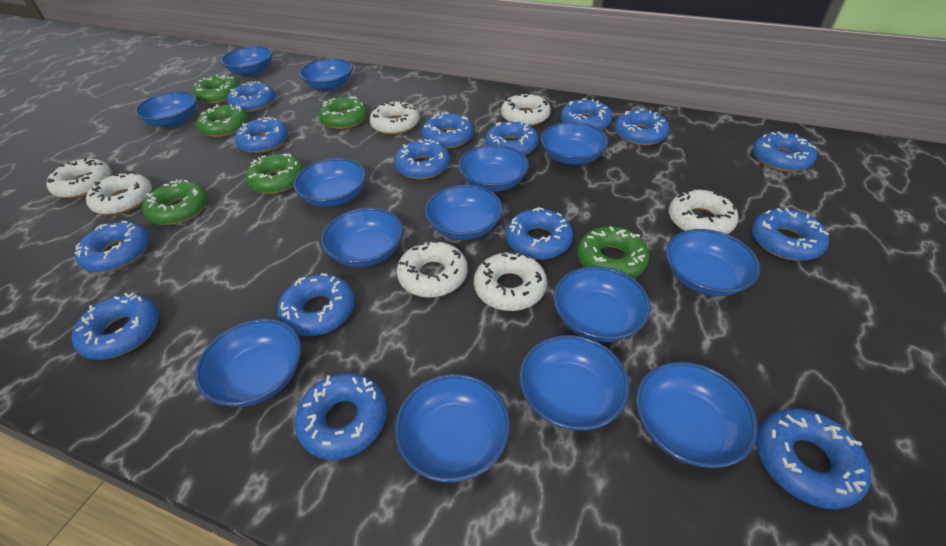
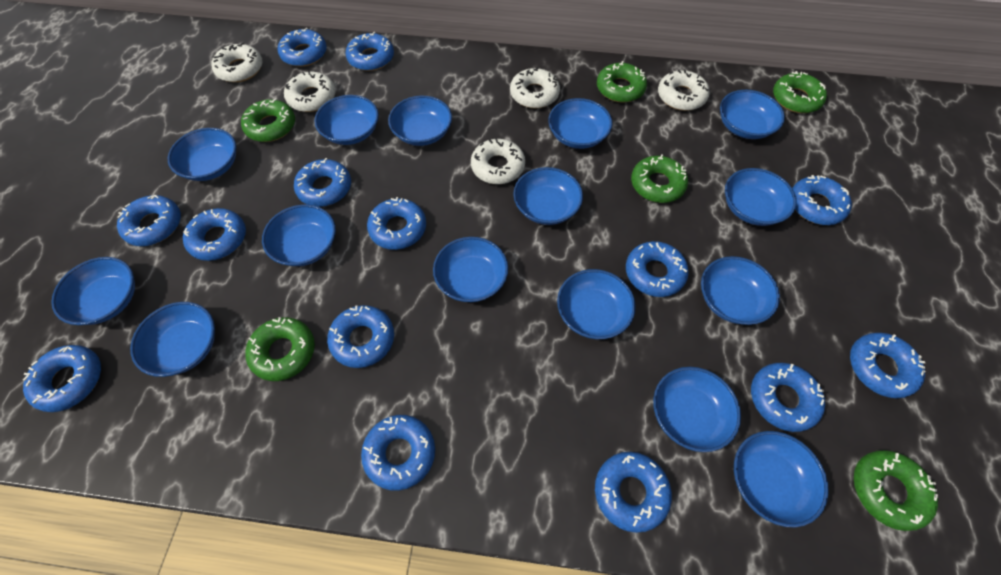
blue bowl: 14 -> 15
blue donut: 15 -> 14
white donut: 7 -> 5

